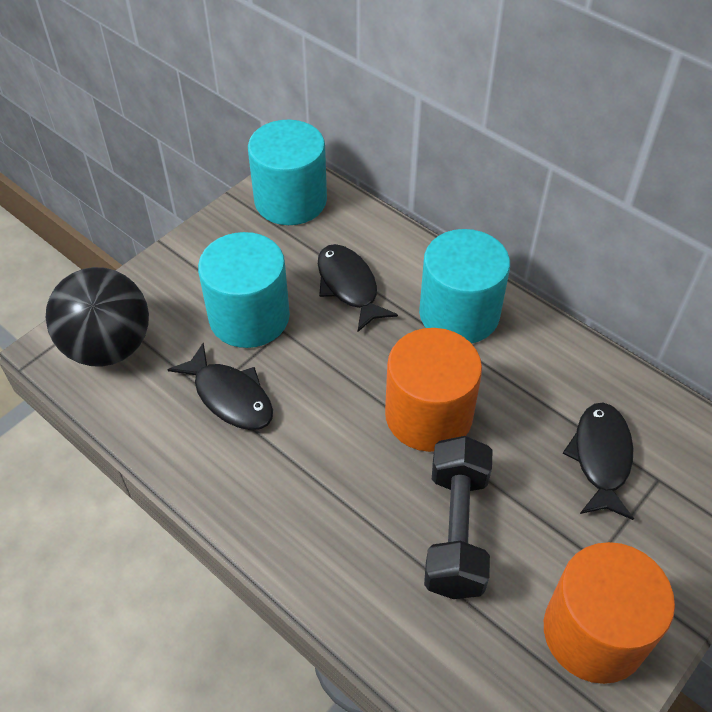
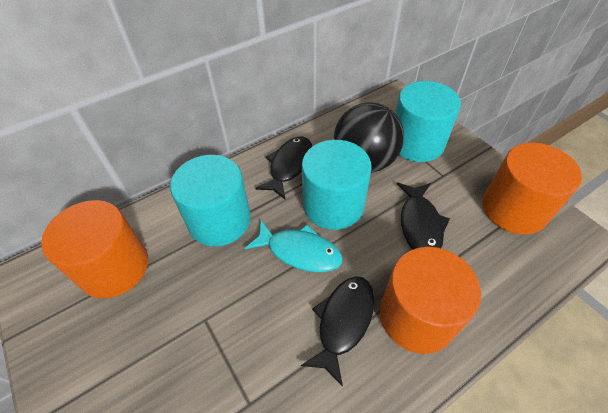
black dumbbell: 1 -> 0
orange cylinder: 2 -> 3
turquoise fish: 0 -> 1

